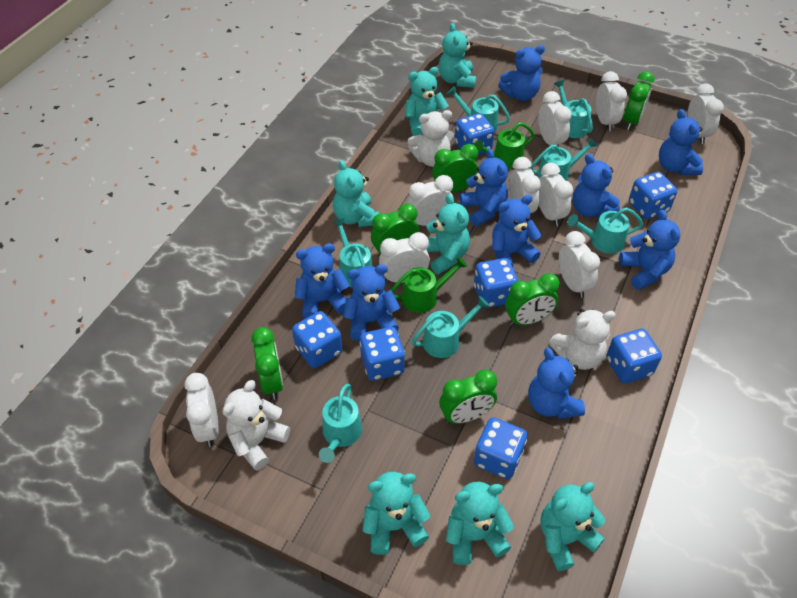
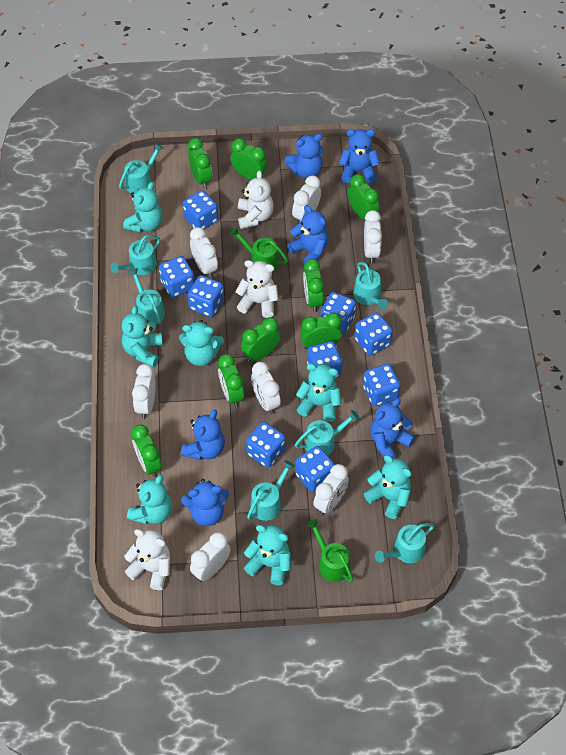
blue dice: 7 -> 9
blue teddy bear: 9 -> 6
green clock: 6 -> 8
white clock: 9 -> 7

